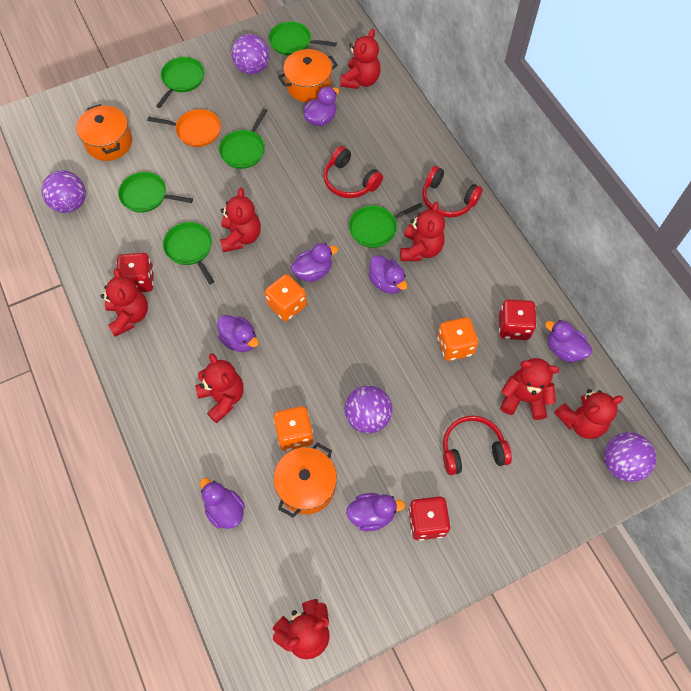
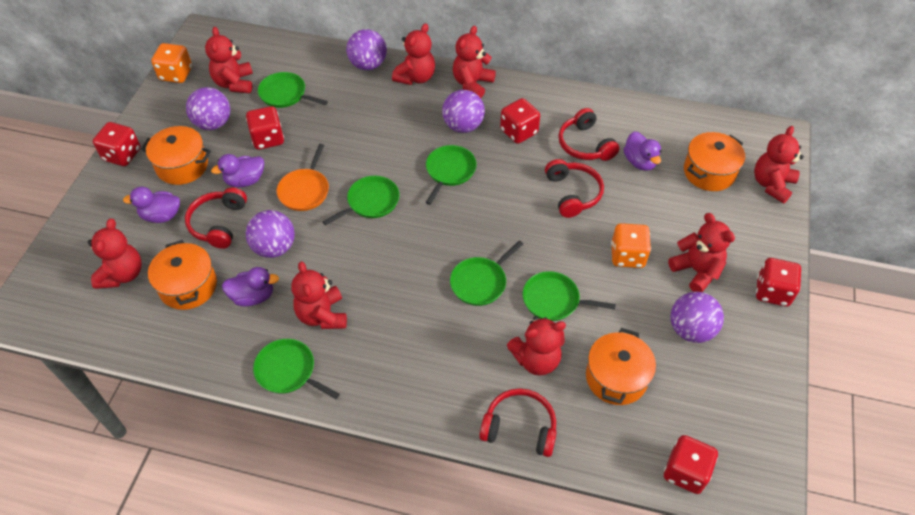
orange dice: 3 -> 2
orange pot: 3 -> 4
purple ball: 4 -> 5
purple duck: 7 -> 4
red dice: 3 -> 5
red headphones: 3 -> 4

